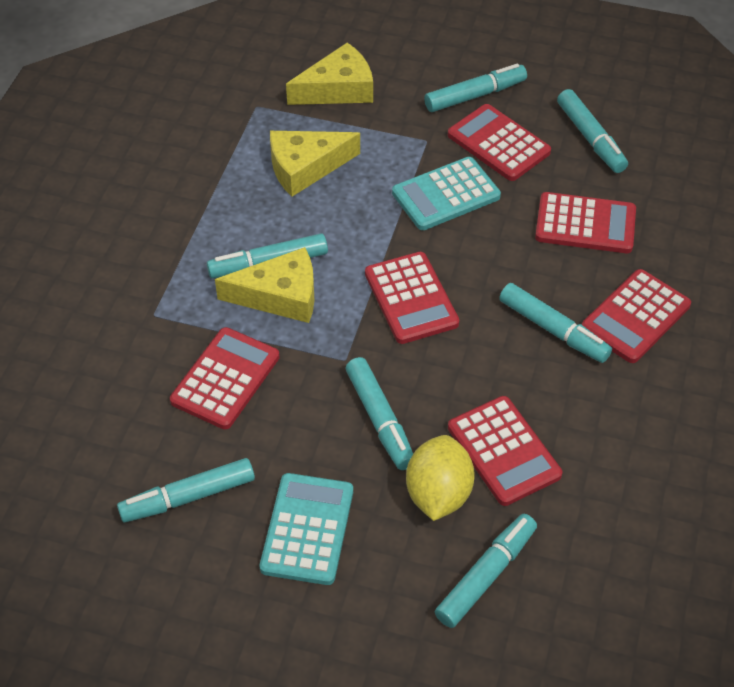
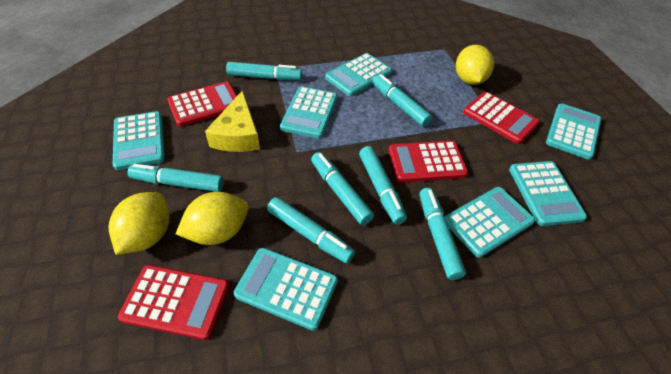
red calculator: 6 -> 4
turquoise calculator: 2 -> 7
yellow cheese: 3 -> 1
yellow lemon: 1 -> 3

